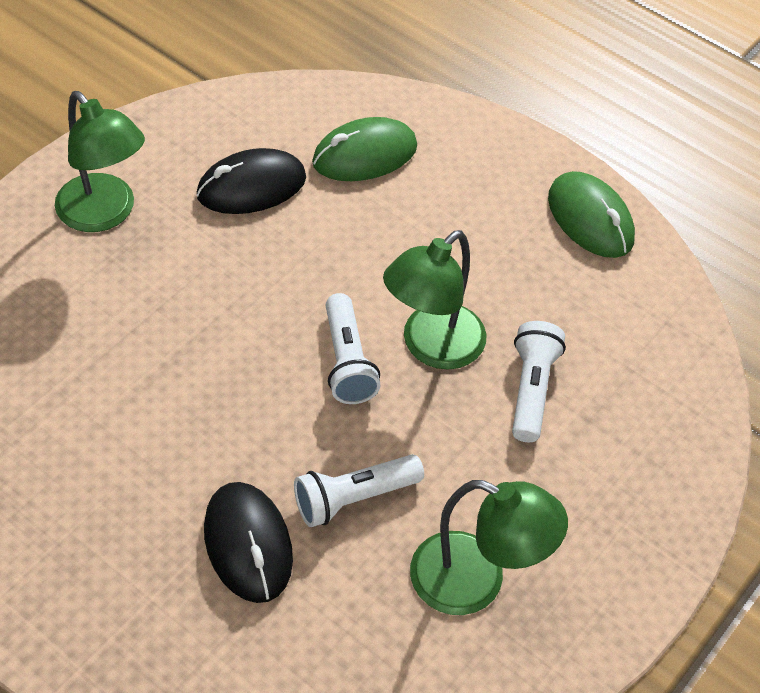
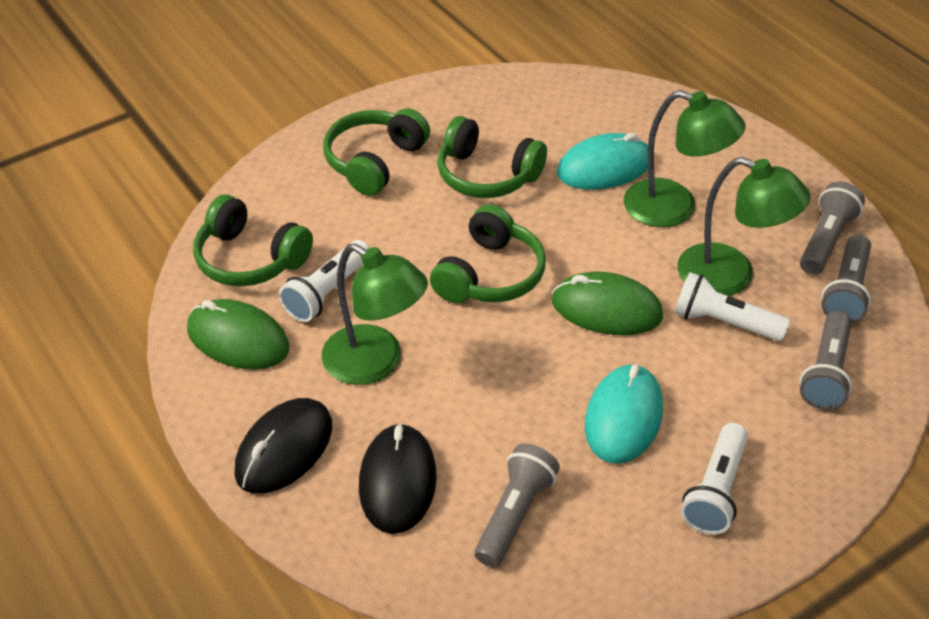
green headphones: 0 -> 4
grey flashlight: 0 -> 4
turquoise mouse: 0 -> 2

